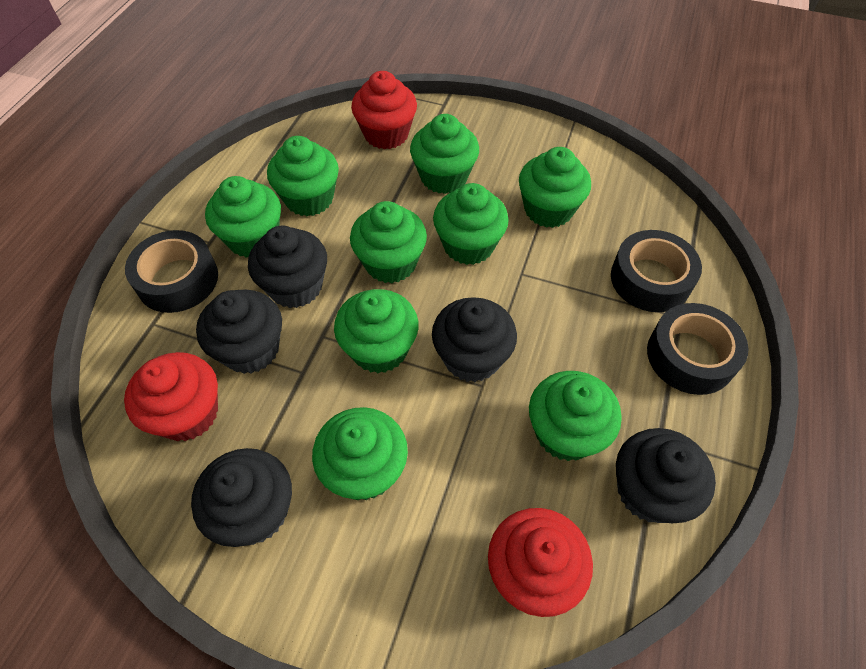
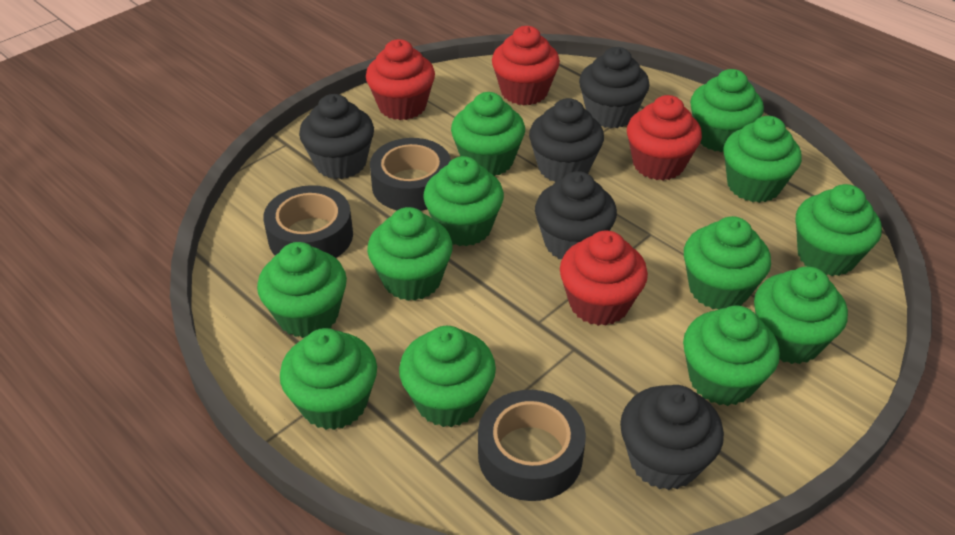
green cupcake: 9 -> 12
red cupcake: 3 -> 4

